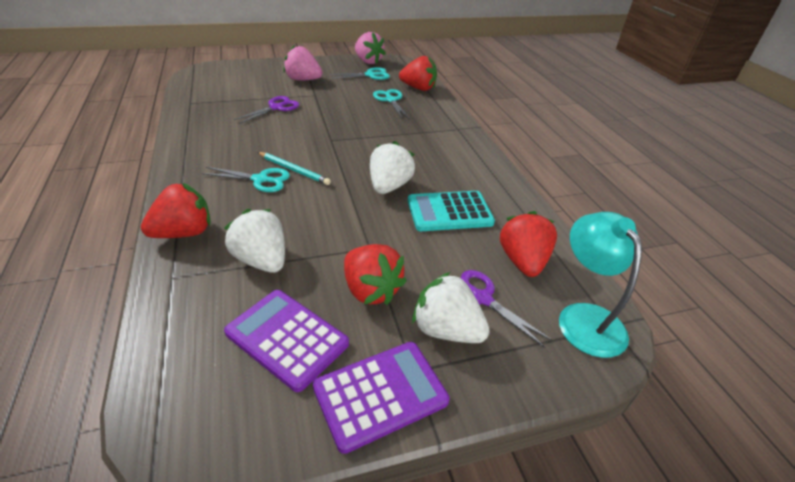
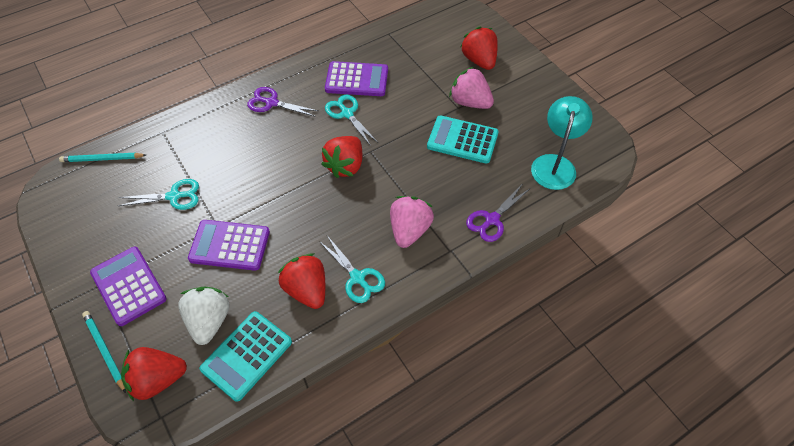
purple calculator: 2 -> 3
turquoise calculator: 1 -> 2
turquoise pencil: 1 -> 2
white strawberry: 3 -> 1

